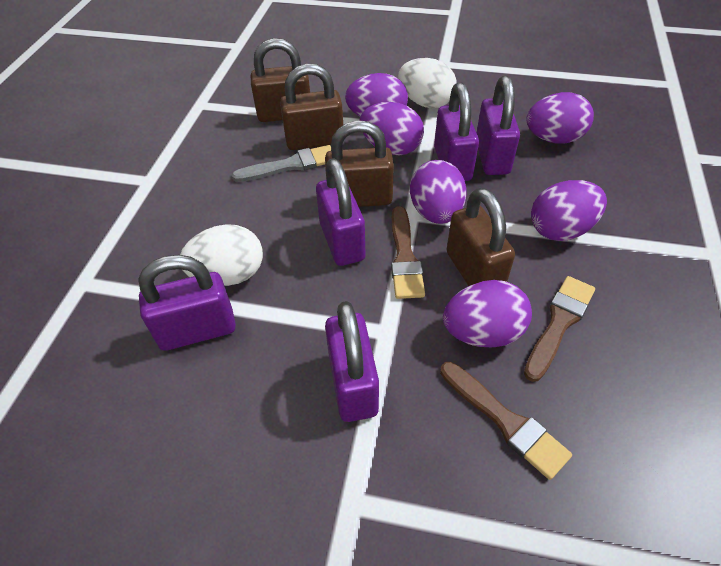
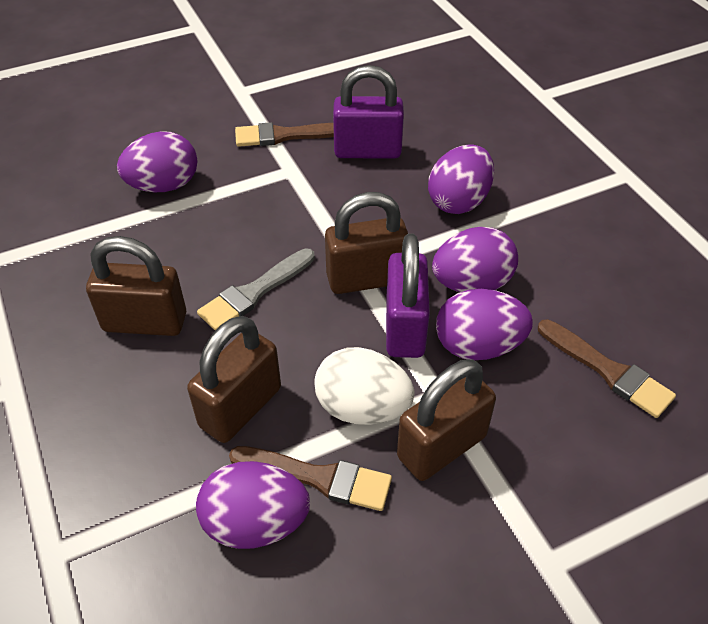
purple egg: 6 -> 5
purple padlock: 5 -> 2
white egg: 2 -> 1

